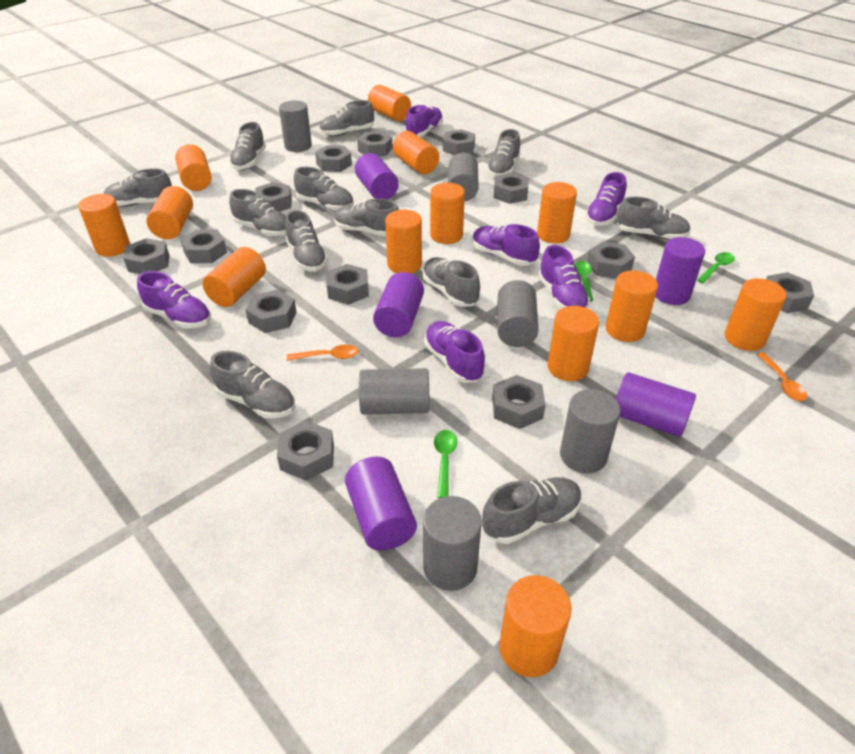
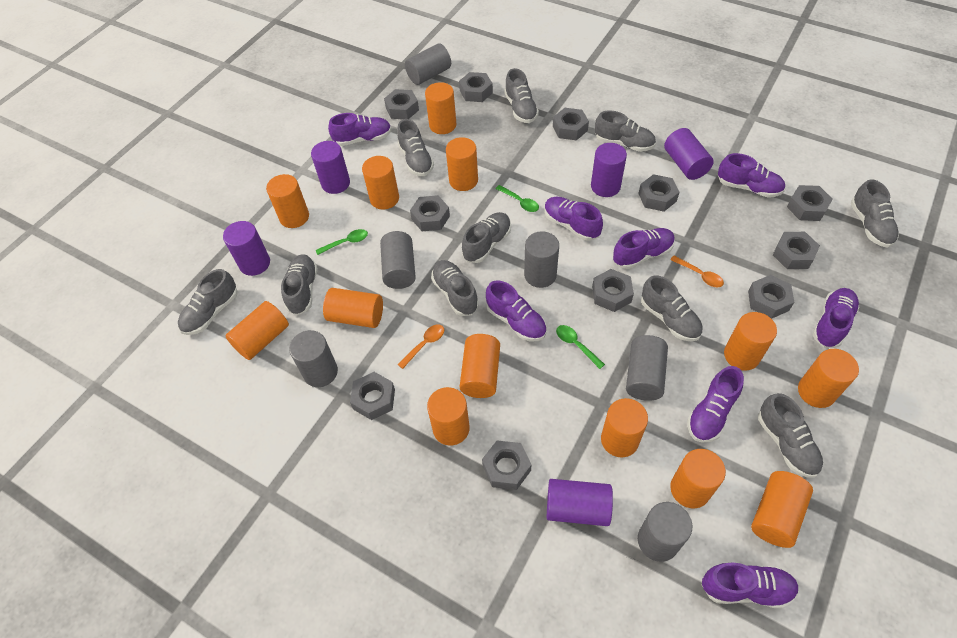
grey nut: 13 -> 11
grey shoe: 12 -> 10
purple shoe: 6 -> 8

